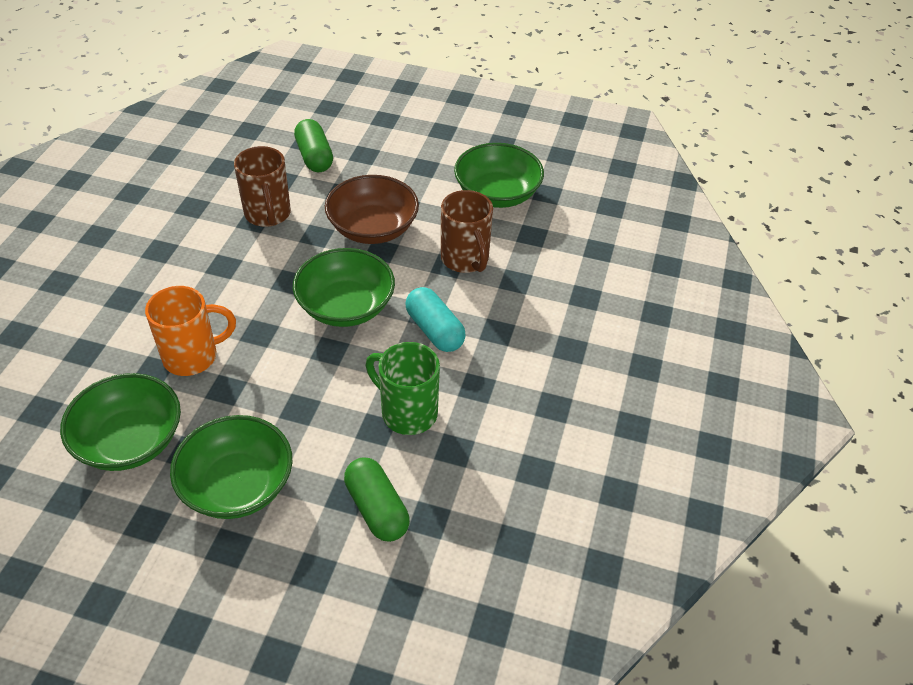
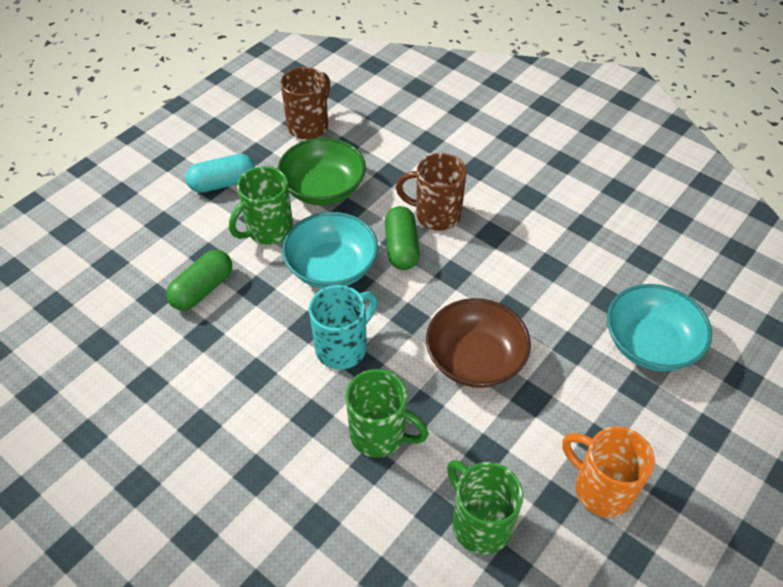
green bowl: 4 -> 1
green mug: 1 -> 3
turquoise bowl: 0 -> 2
turquoise mug: 0 -> 1

